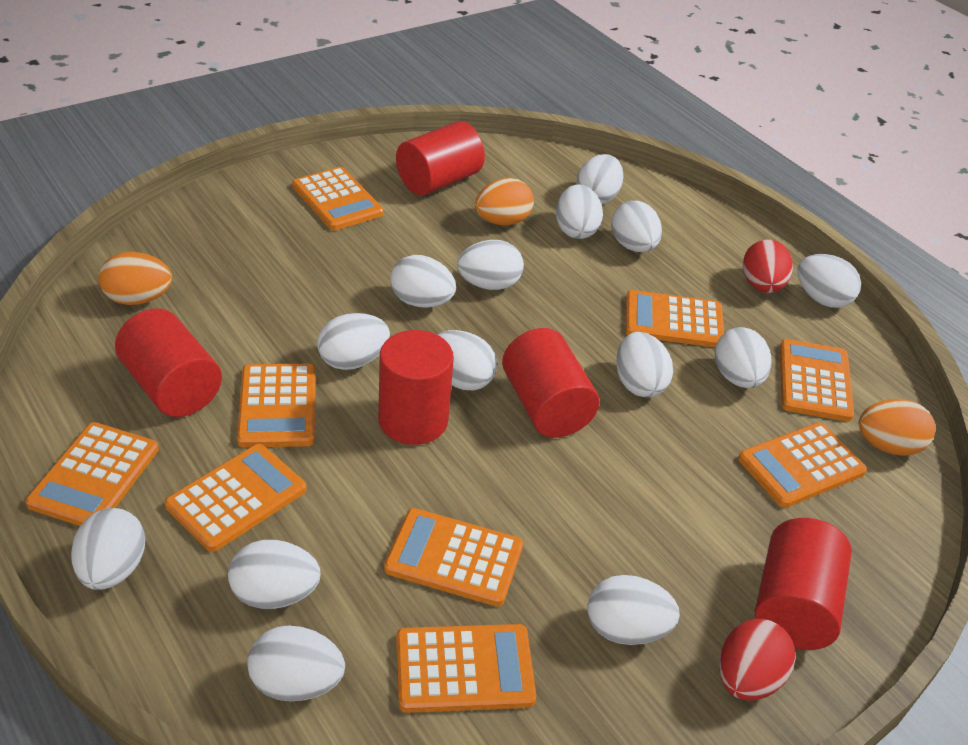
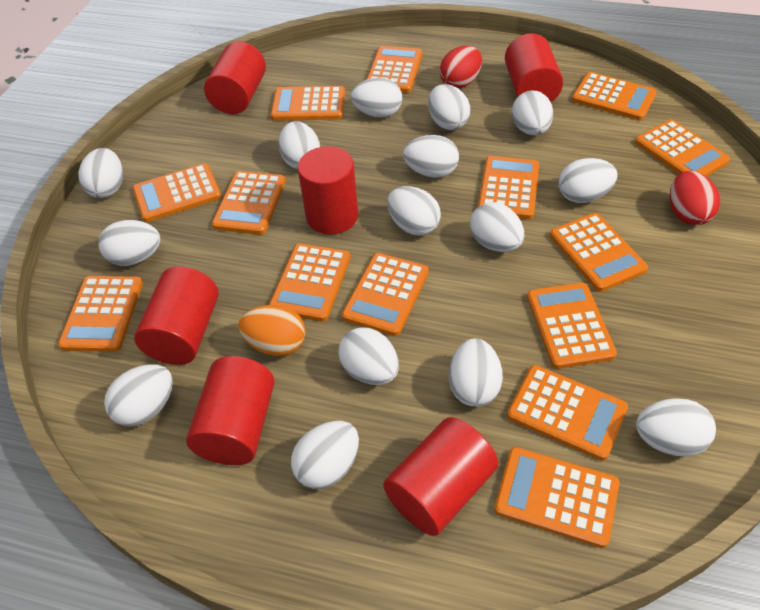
orange calculator: 9 -> 14
orange egg: 3 -> 1
red cylinder: 5 -> 6
white egg: 14 -> 15

